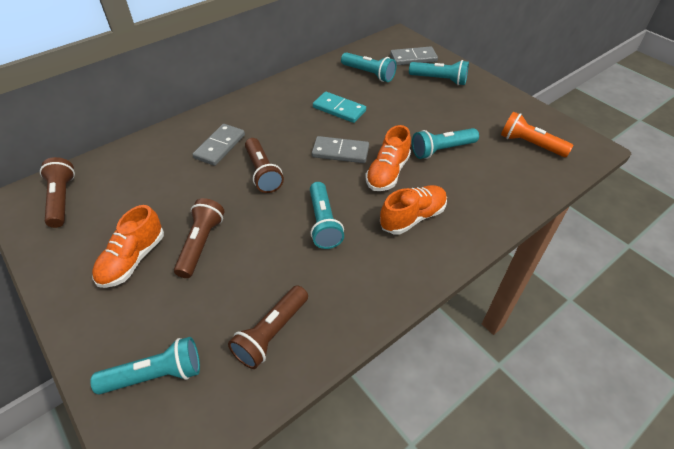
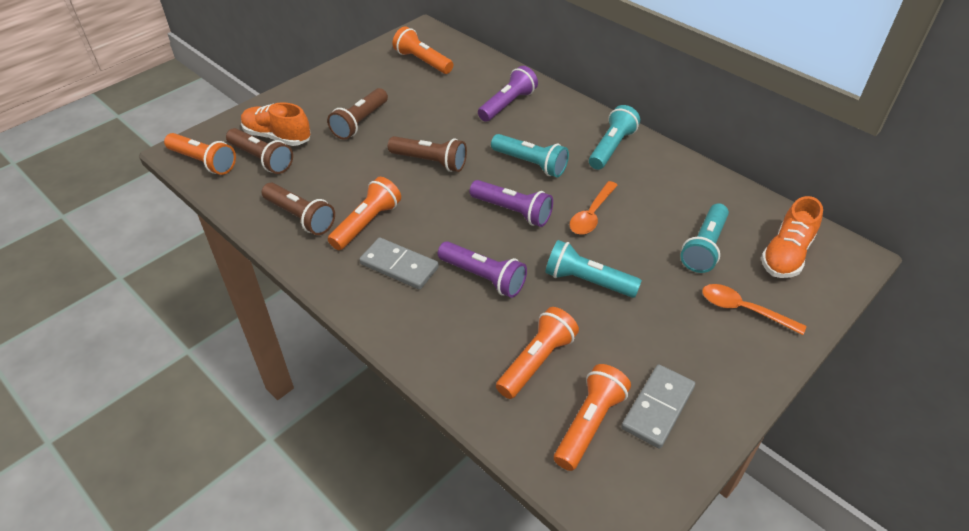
grey domino: 3 -> 2
orange flashlight: 1 -> 5
orange shoe: 3 -> 2
orange spoon: 0 -> 2
purple flashlight: 0 -> 3
turquoise domino: 1 -> 0
turquoise flashlight: 5 -> 4

